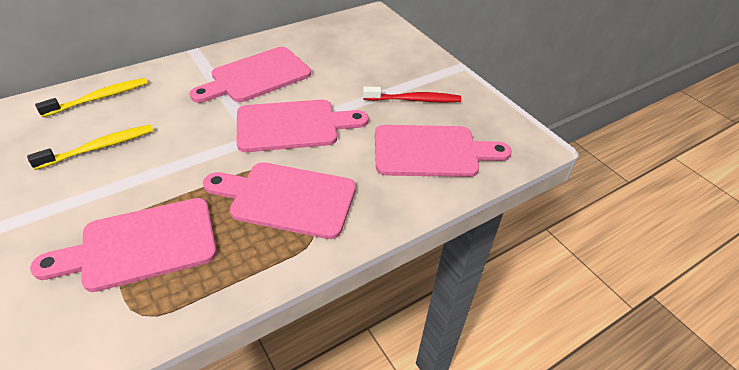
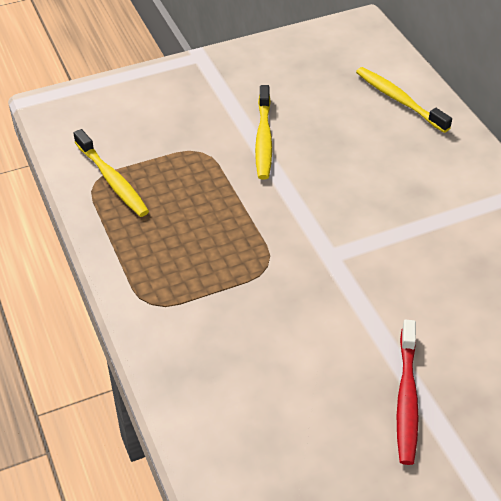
pink cutting board: 5 -> 0
yellow toothbrush: 2 -> 3

